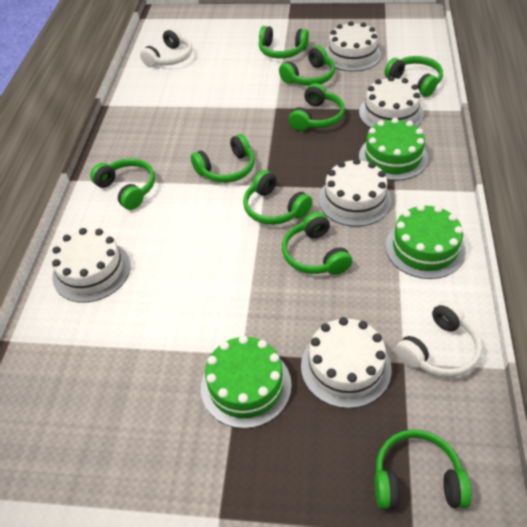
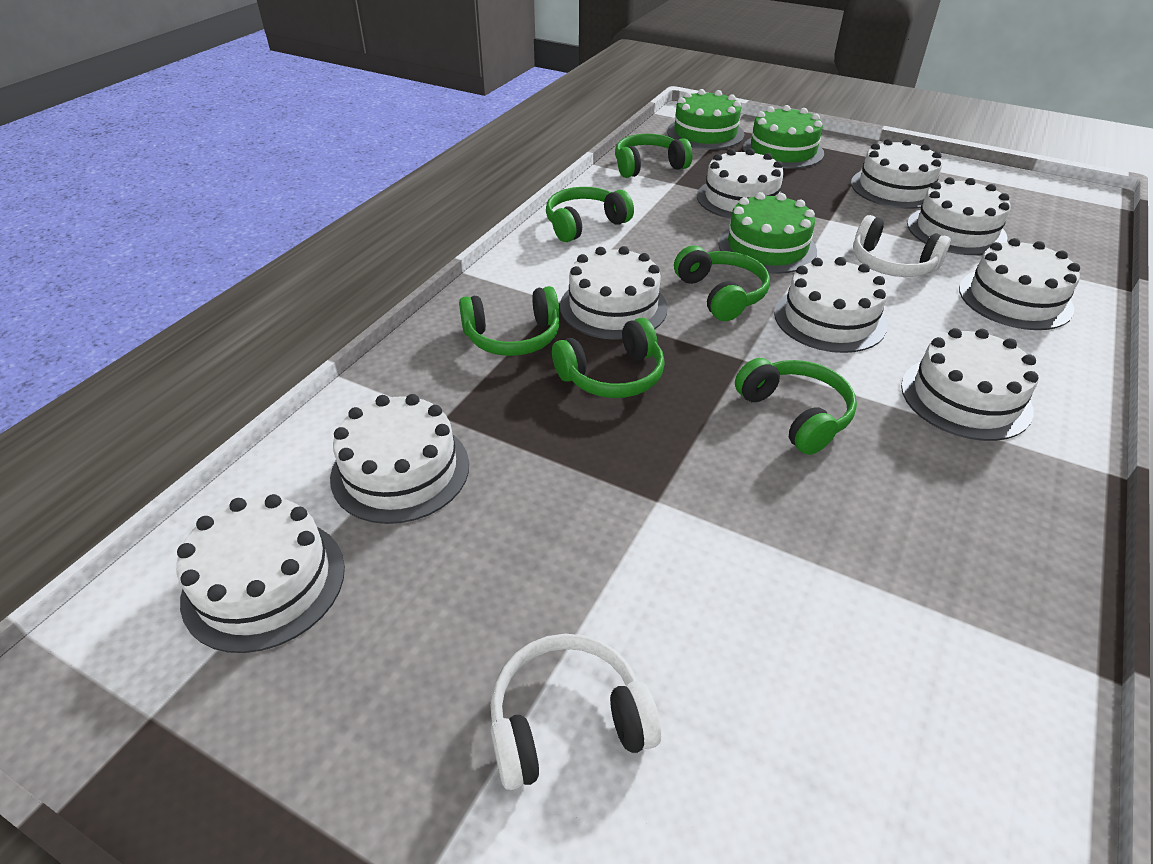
green headphones: 9 -> 6
white cake: 5 -> 9

